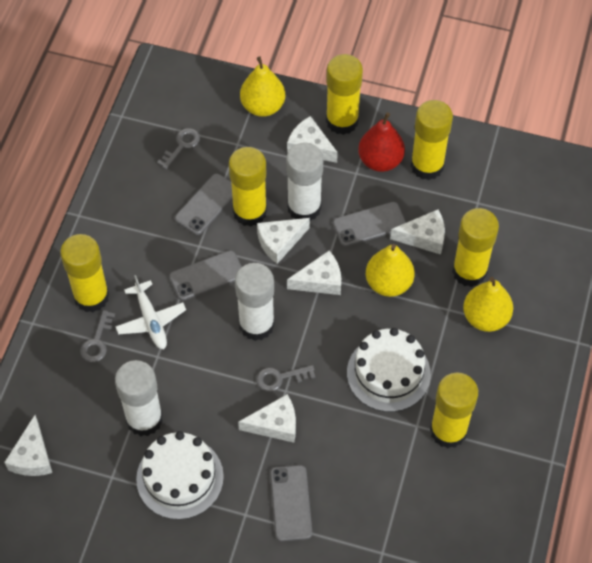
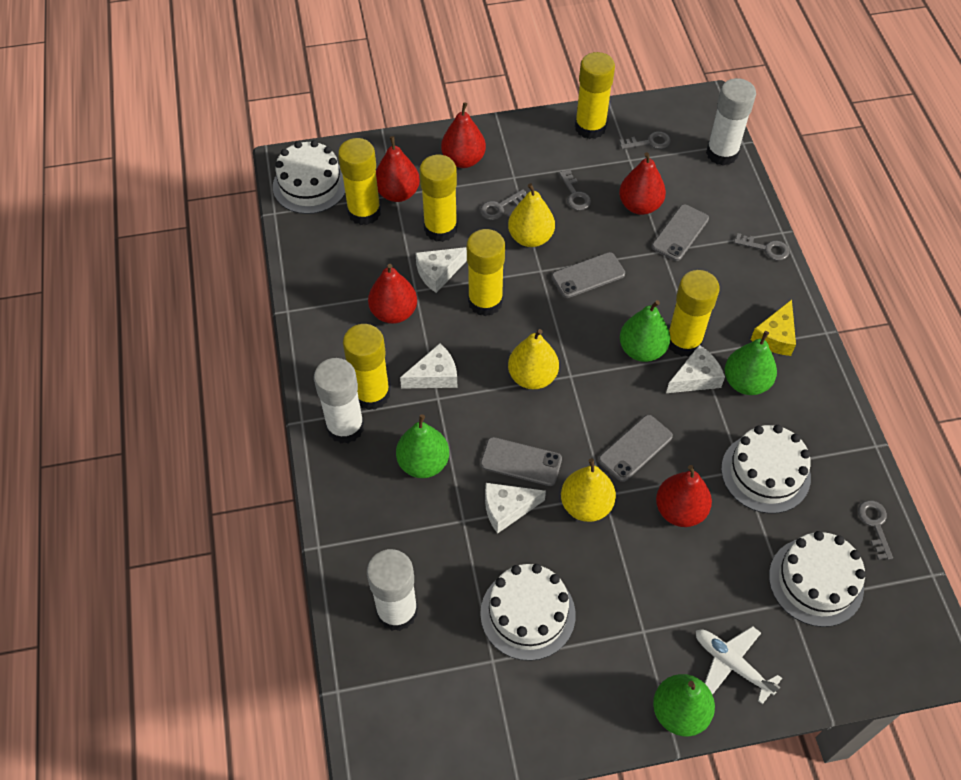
green pear: 0 -> 4
grey key: 3 -> 5
red pear: 1 -> 5
white cake: 2 -> 4
white cheese: 6 -> 4
yellow cheese: 0 -> 1

